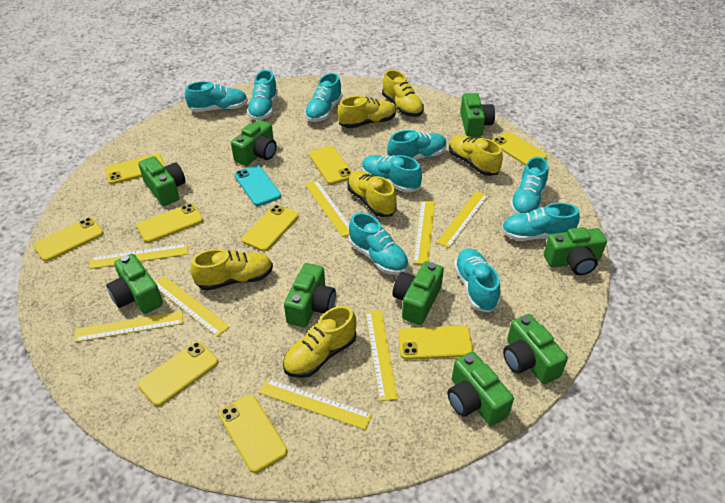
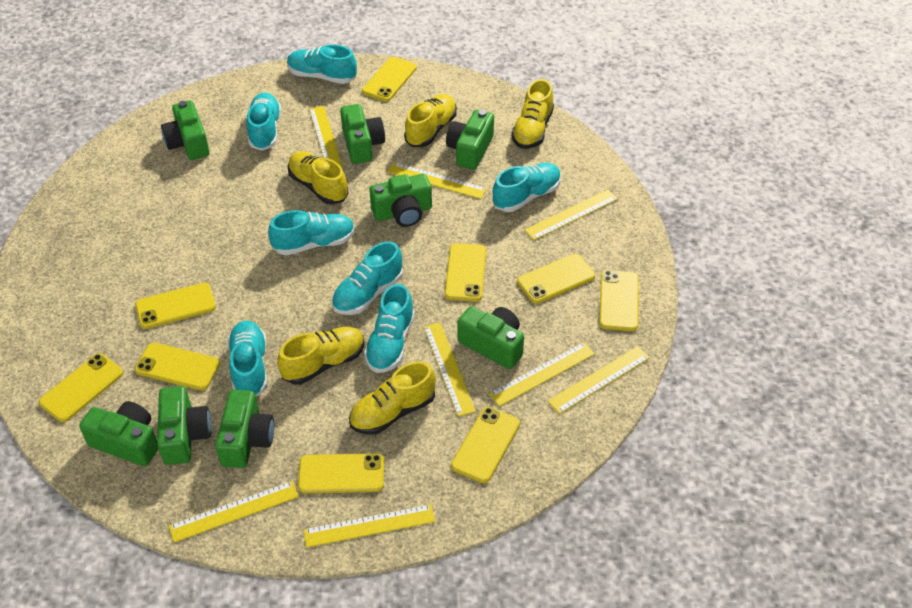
green camera: 9 -> 8
turquoise phone: 1 -> 0
turquoise shoe: 9 -> 7
yellow shoe: 6 -> 5

